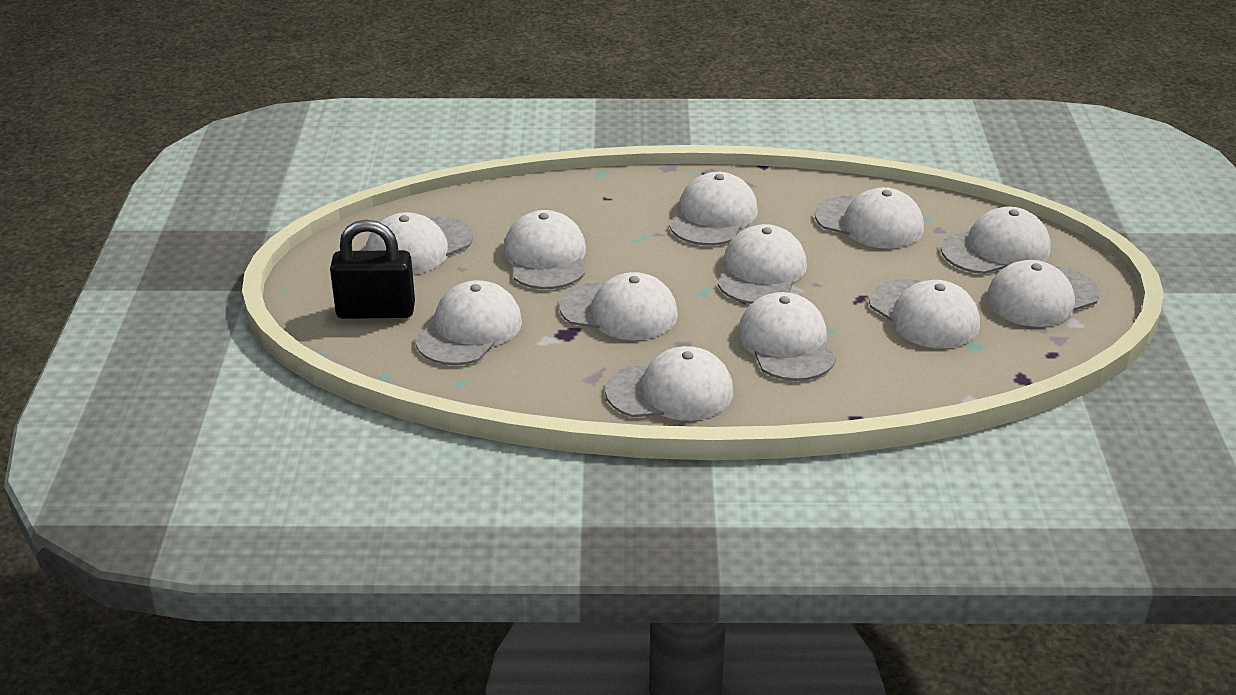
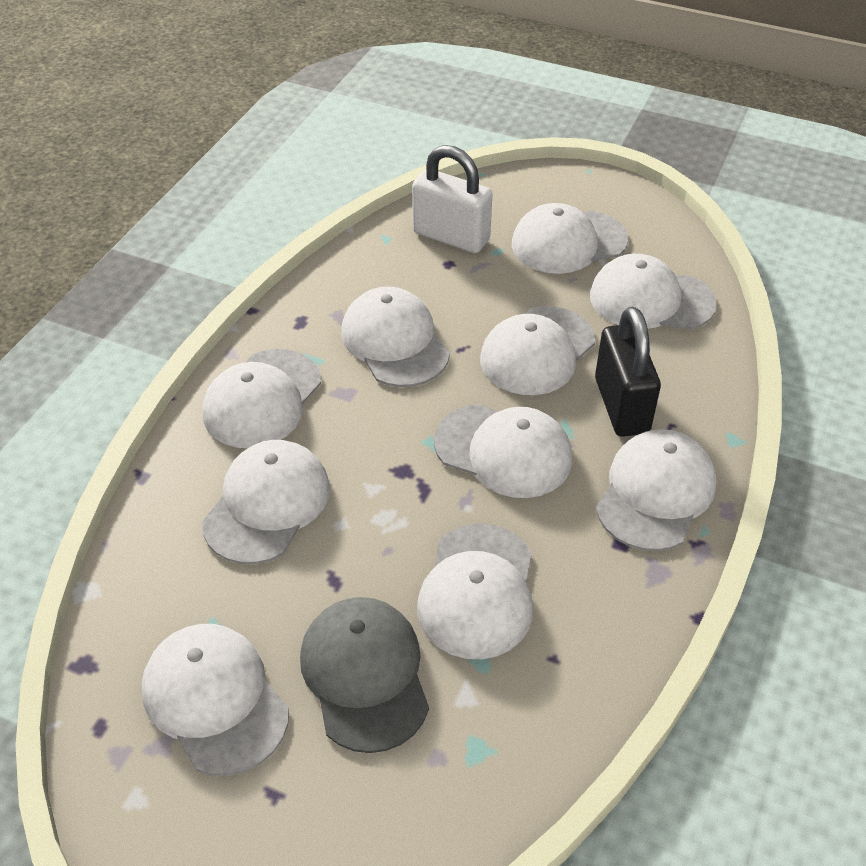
grey cap: 0 -> 1
white cap: 12 -> 10
white padlock: 0 -> 1

